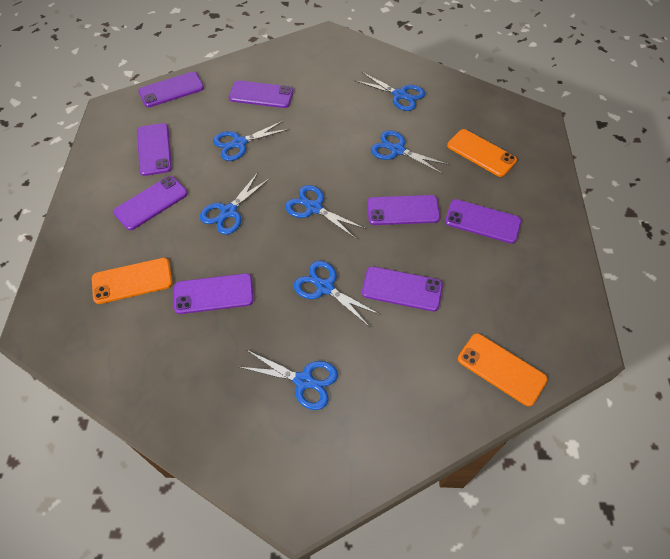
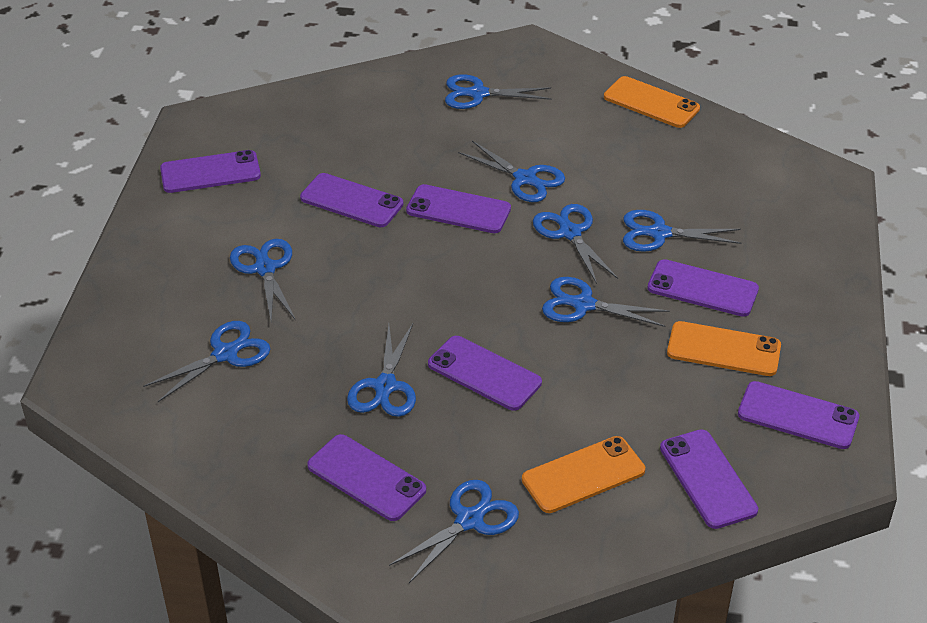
blue scissors: 7 -> 9

